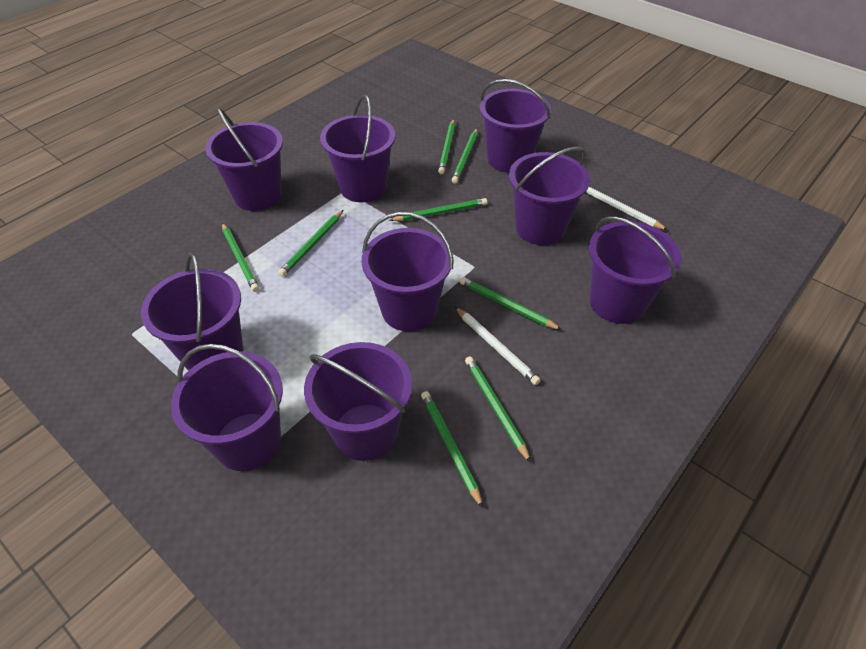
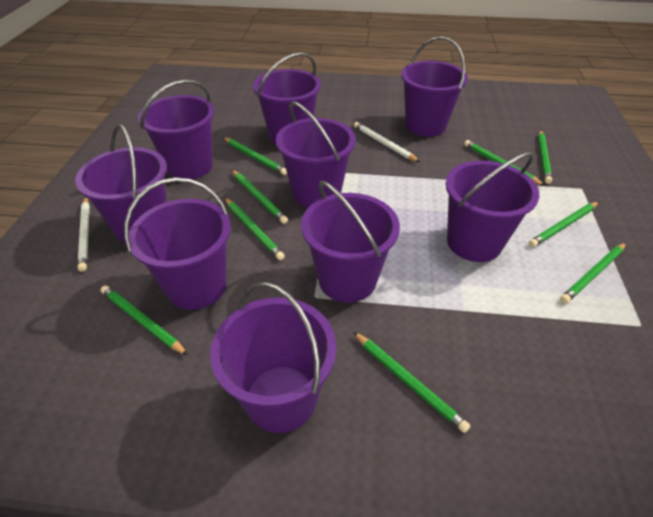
green pencil: 8 -> 9

